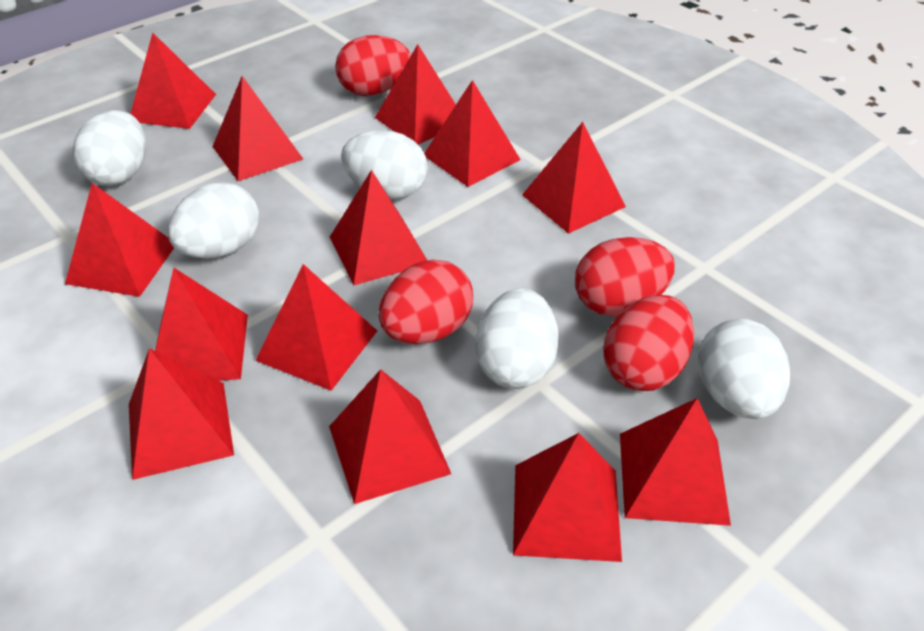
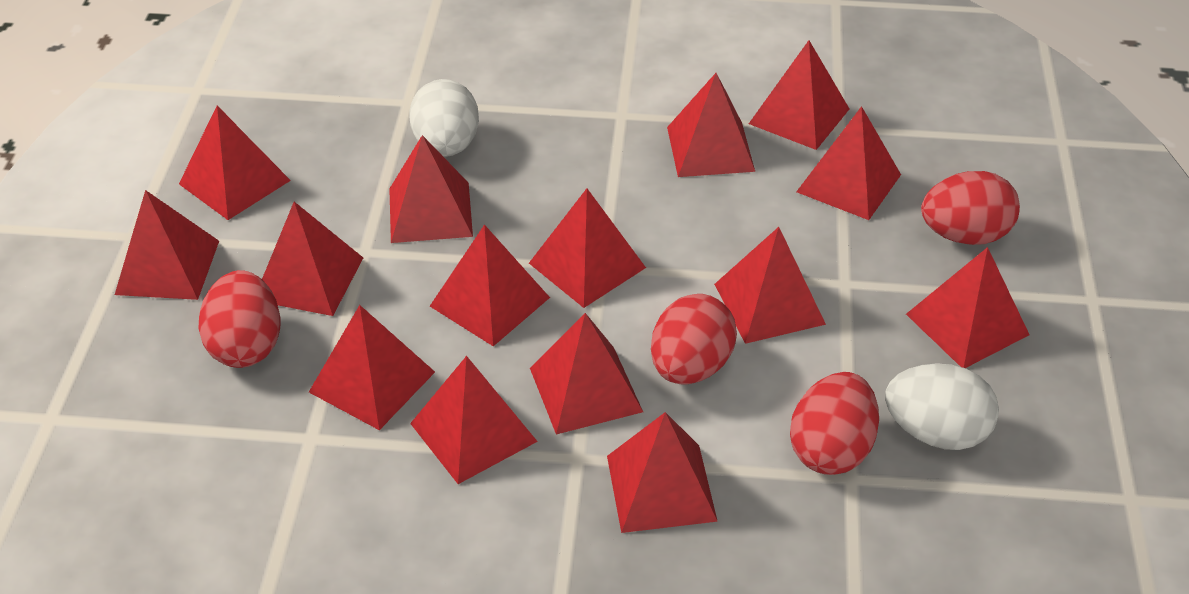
red pyramid: 13 -> 15
white egg: 5 -> 2

